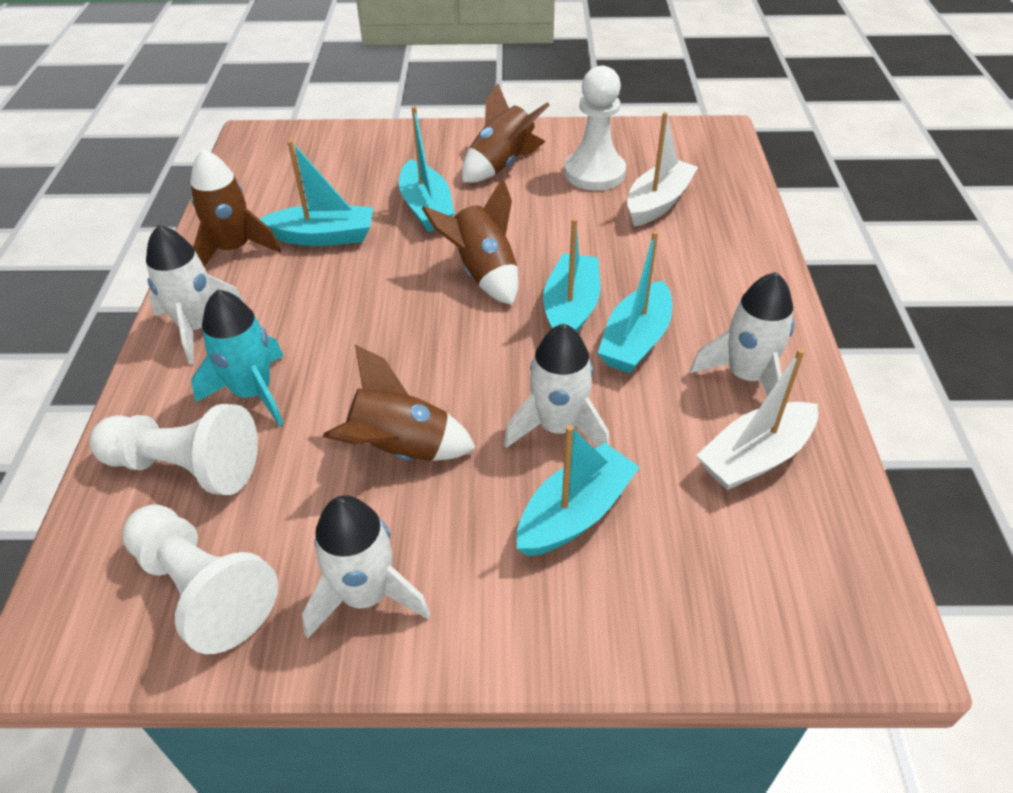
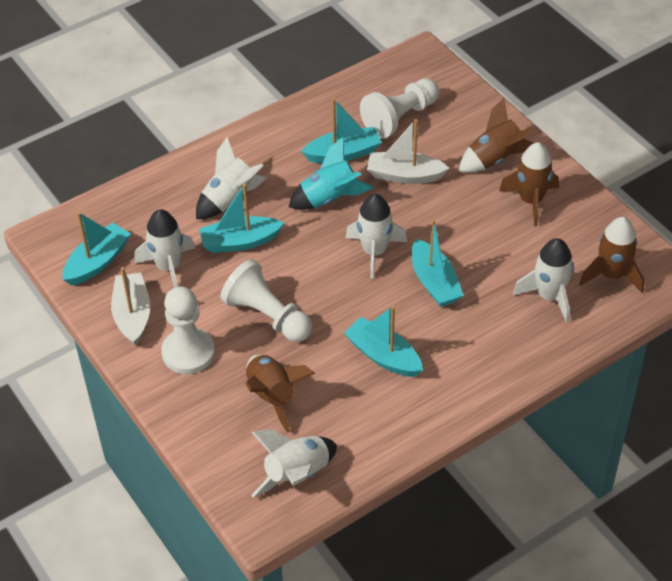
white rocket: 4 -> 5

